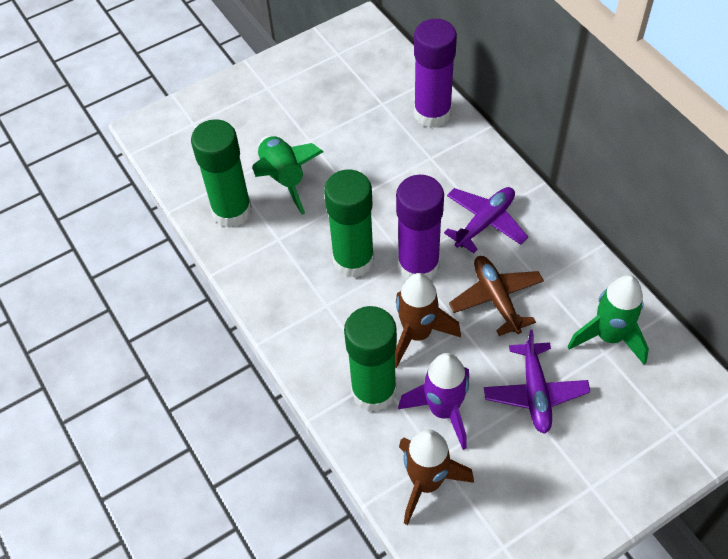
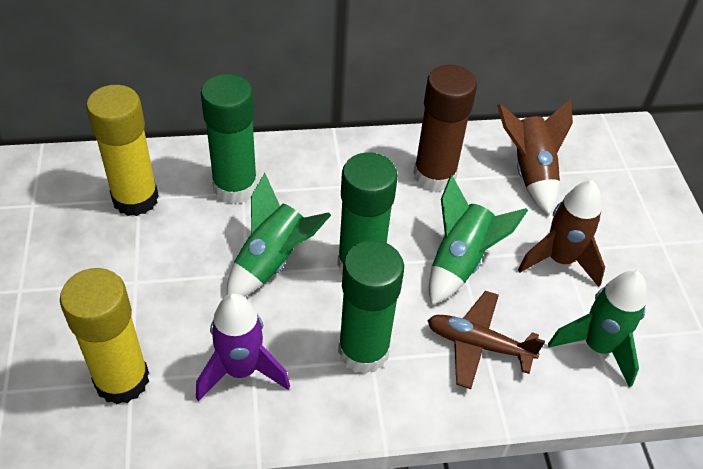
brown glue stick: 0 -> 1
green rocket: 2 -> 3
purple glue stick: 2 -> 0
purple plane: 2 -> 0
yellow glue stick: 0 -> 2

